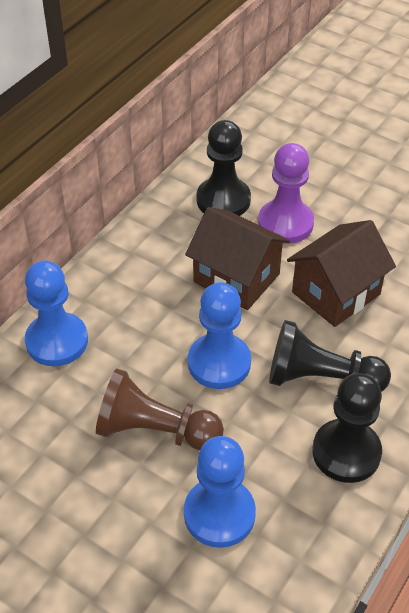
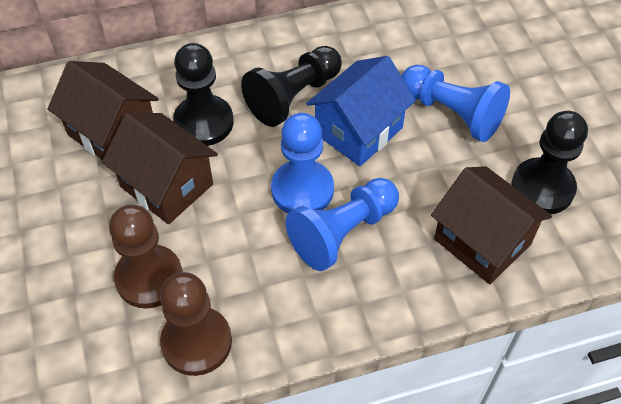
blue house: 0 -> 1
brown house: 2 -> 3
brown pawn: 1 -> 2
purple pawn: 1 -> 0

